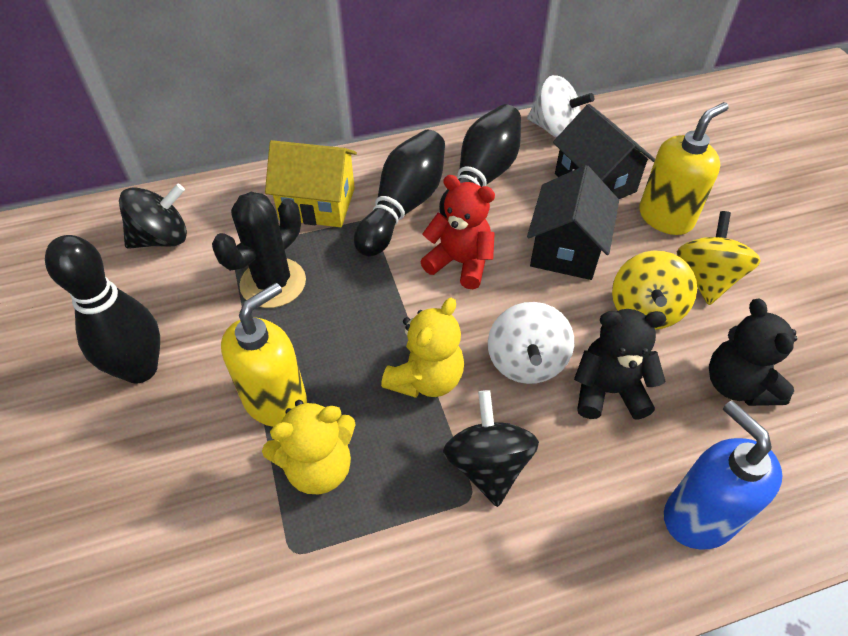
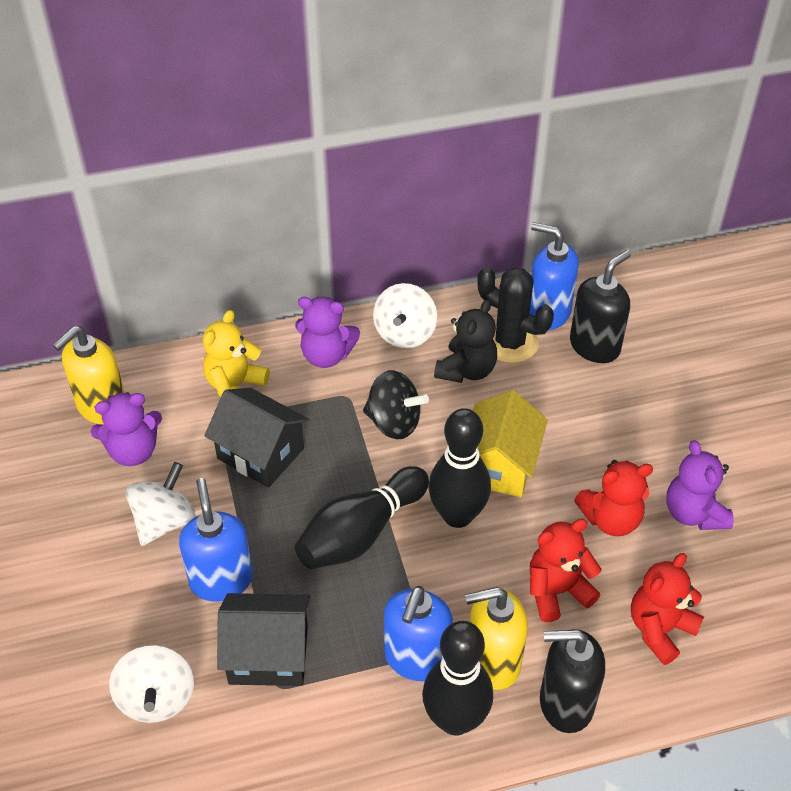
black soap dispenser: 0 -> 2
black spinning top: 2 -> 1
black teddy bear: 2 -> 1
blue soap dispenser: 1 -> 3
purple teddy bear: 0 -> 3
red teddy bear: 1 -> 3
white spinning top: 2 -> 3
yellow spinning top: 2 -> 0
yellow teddy bear: 2 -> 1

